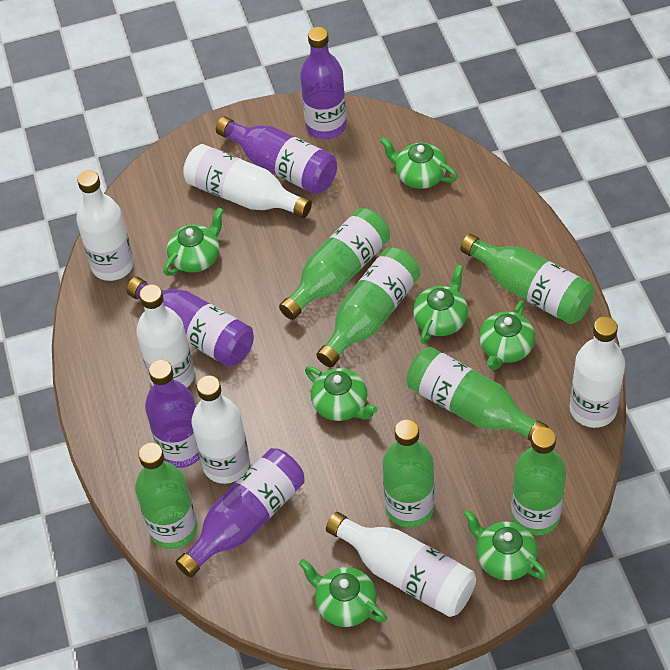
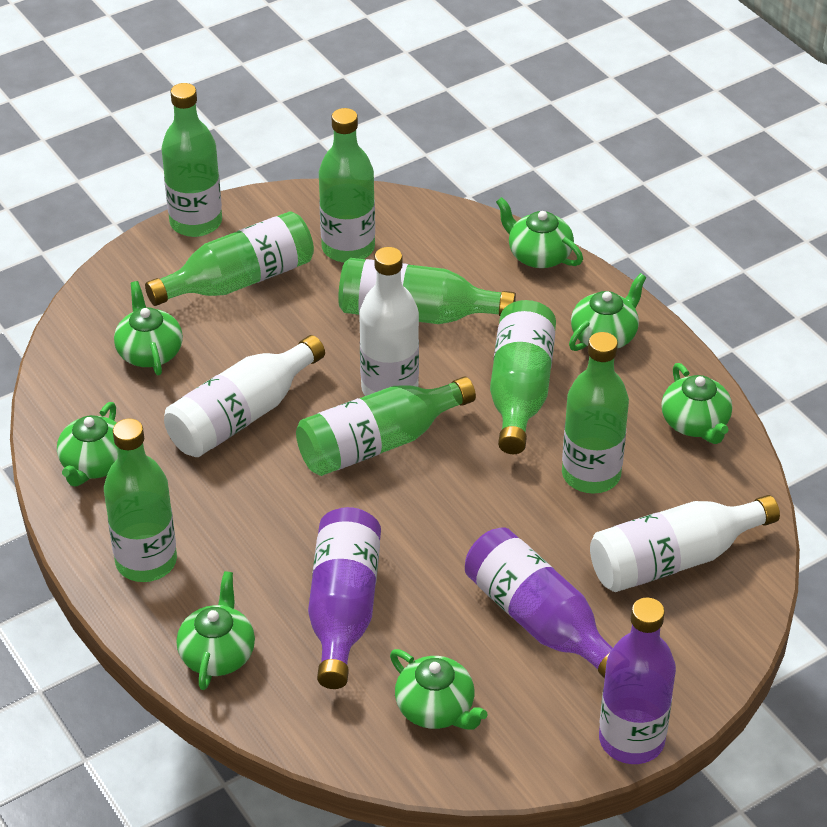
green bottle: 7 -> 8
purple bottle: 5 -> 3
white bottle: 6 -> 3

